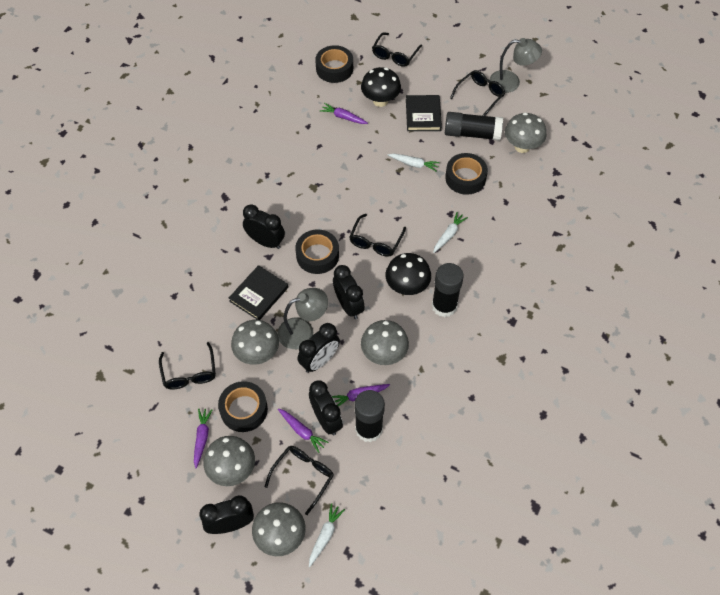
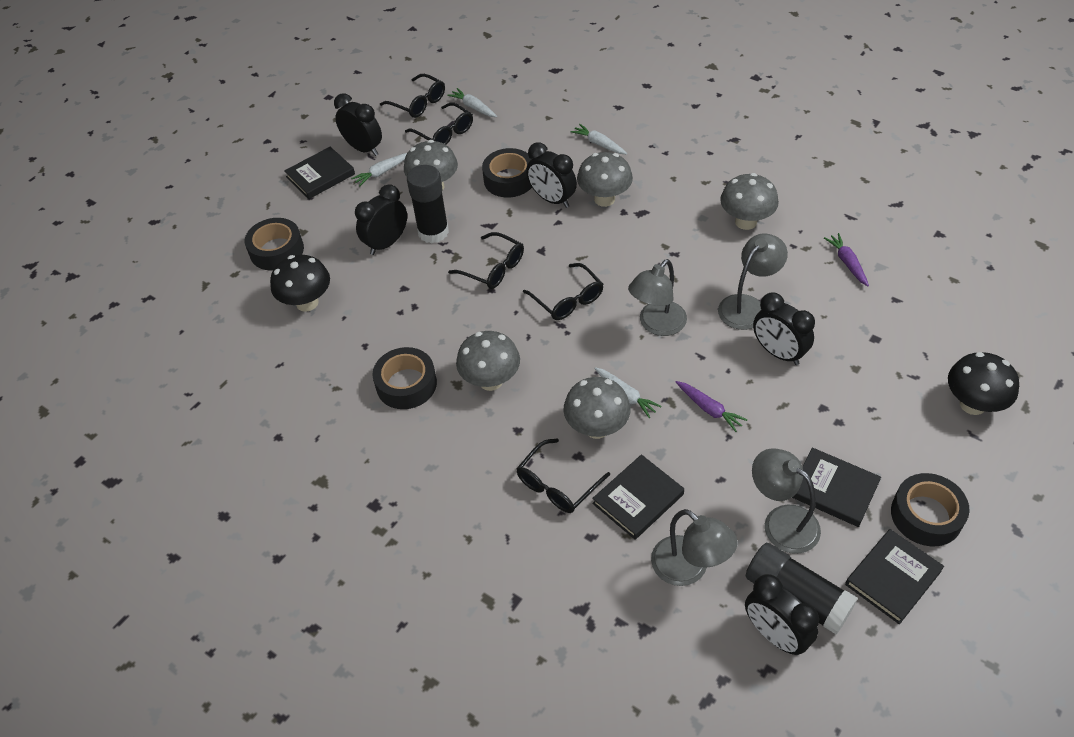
black book: 2 -> 4
black glue stick: 3 -> 2
grey lamp: 2 -> 4
purple carrot: 4 -> 2
white carrot: 3 -> 4

